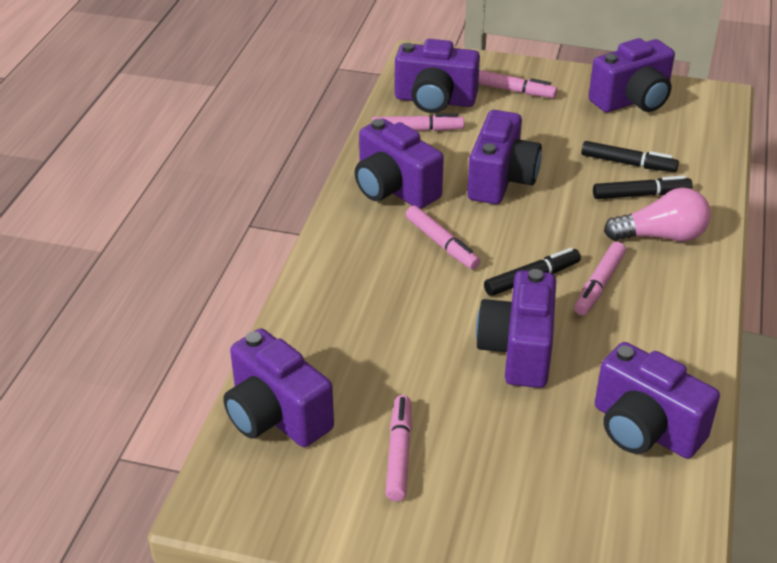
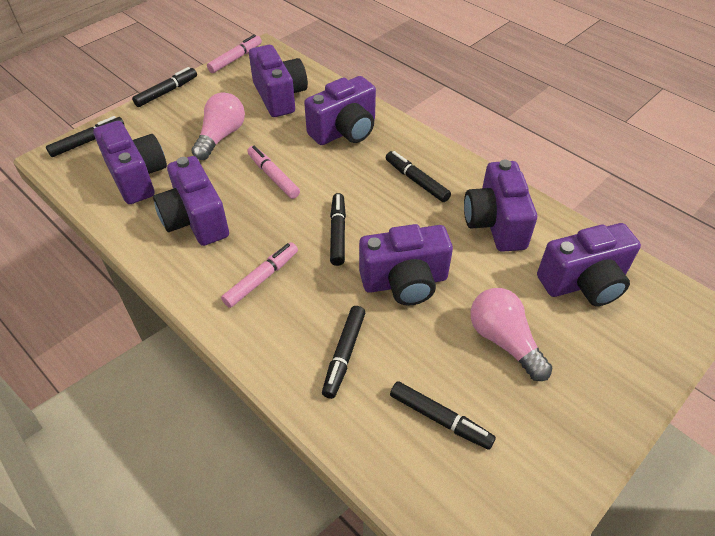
black marker: 3 -> 6
pink light bulb: 1 -> 2
pink marker: 5 -> 3

